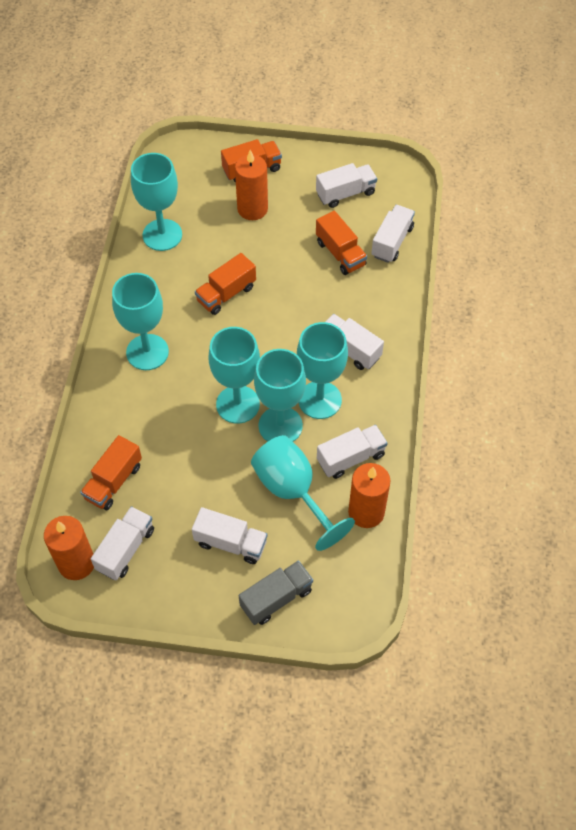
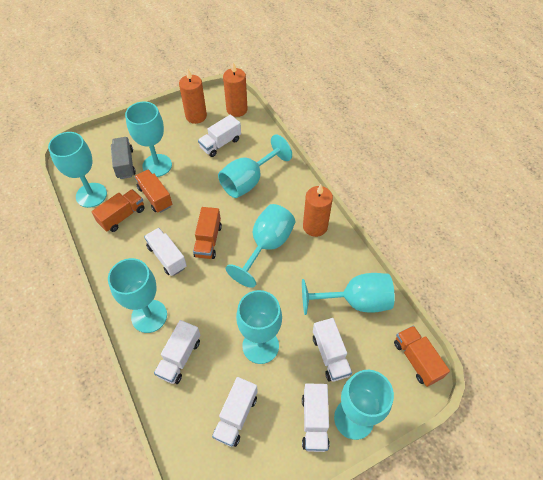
turquoise goblet: 6 -> 8

